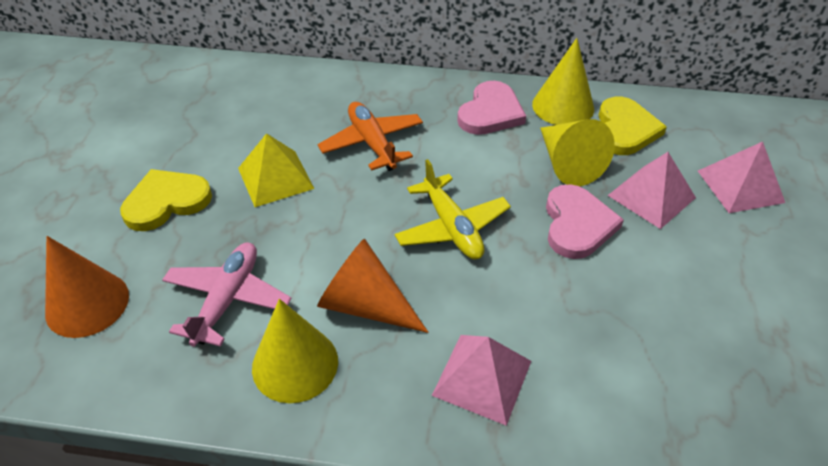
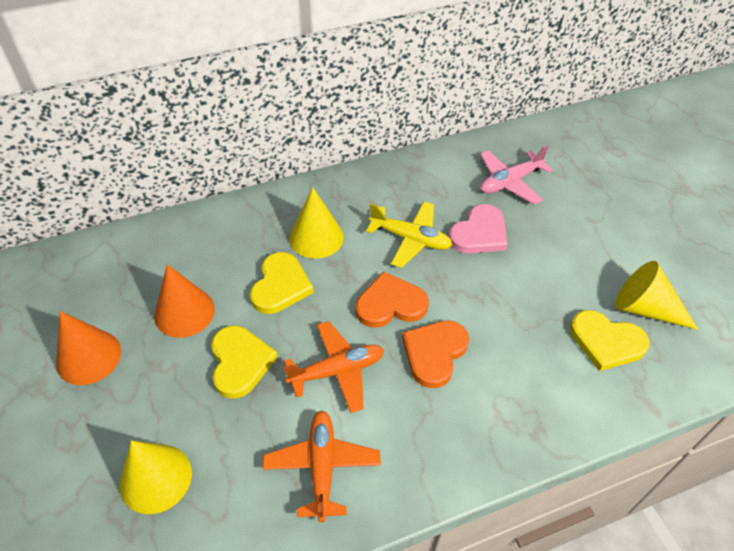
orange heart: 0 -> 2
orange plane: 1 -> 2
pink heart: 2 -> 1
pink pyramid: 3 -> 0
yellow heart: 2 -> 3
yellow pyramid: 1 -> 0

